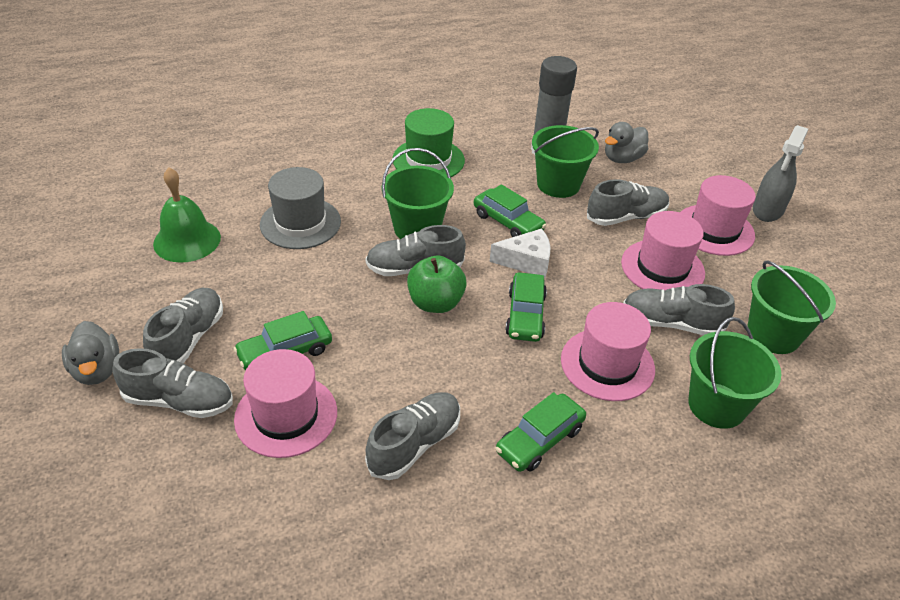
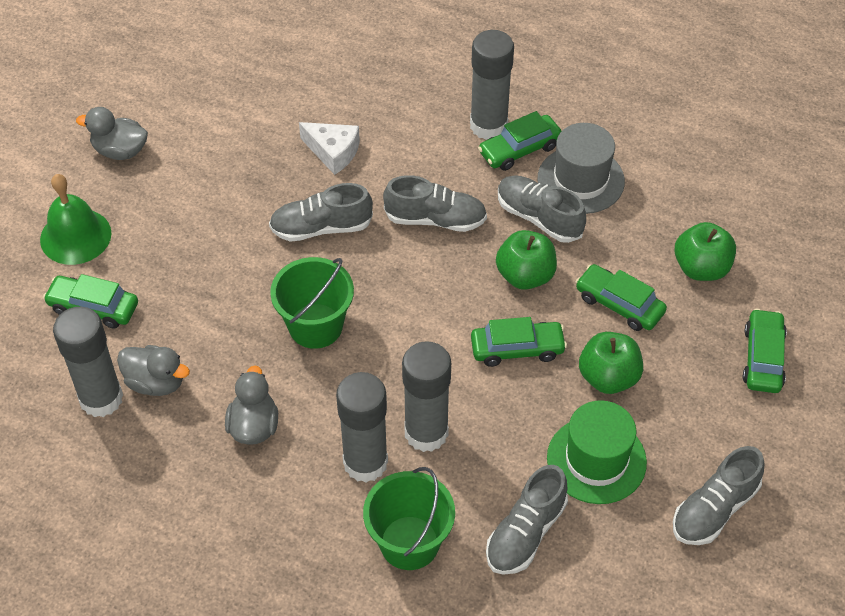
green apple: 1 -> 3
green bucket: 4 -> 2
green car: 4 -> 5
grey duck: 2 -> 3
grey glue stick: 1 -> 4
grey shoe: 6 -> 5
grey spray bottle: 1 -> 0
pink hat: 4 -> 0

